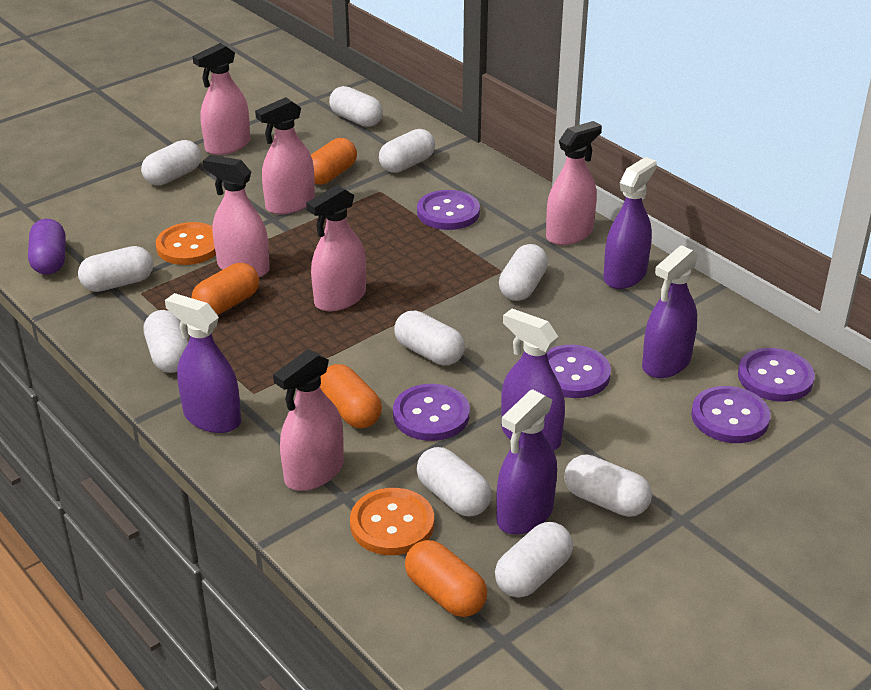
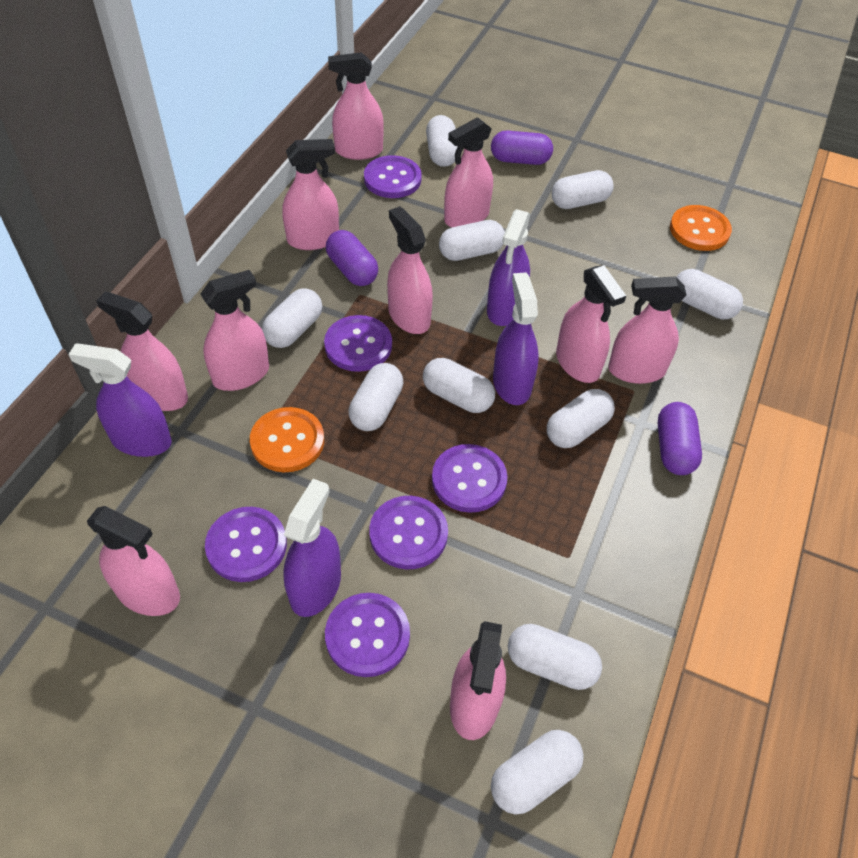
orange capsule: 4 -> 0
pink spray bottle: 6 -> 10
purple button: 5 -> 6
purple capsule: 1 -> 3
purple spray bottle: 5 -> 4

